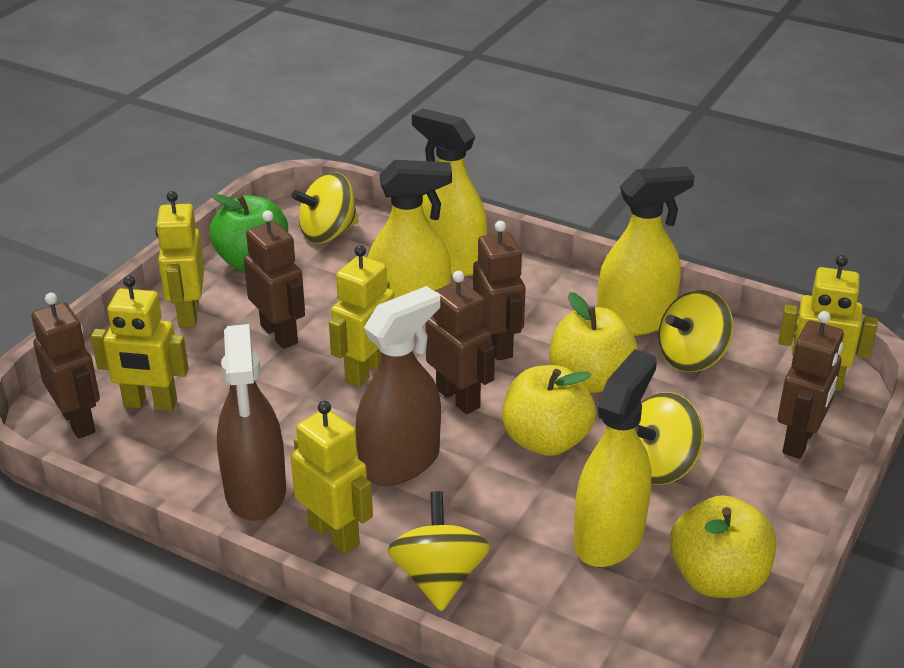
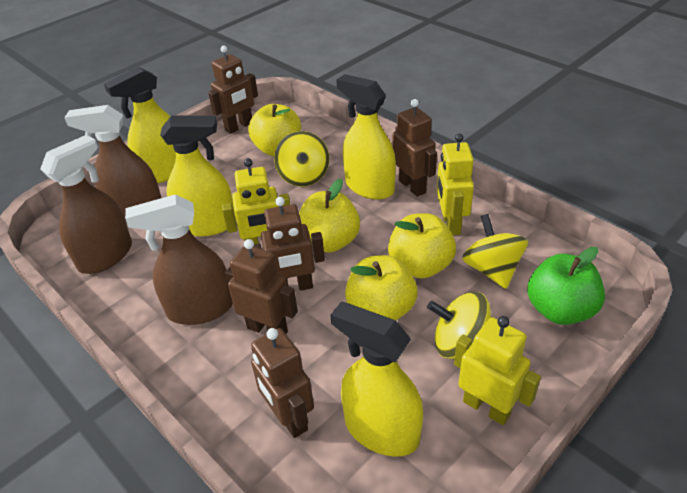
brown spray bottle: 2 -> 3
yellow apple: 3 -> 4
yellow robot: 5 -> 3
yellow spinning top: 4 -> 3

